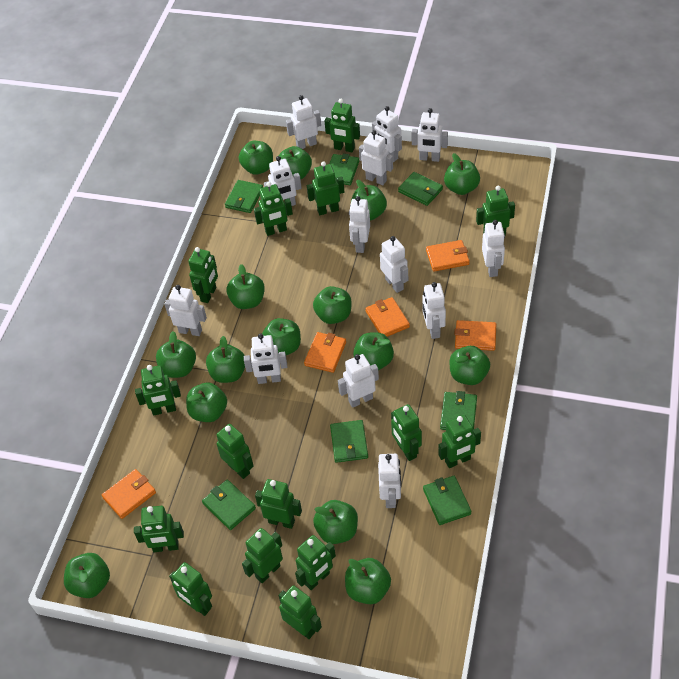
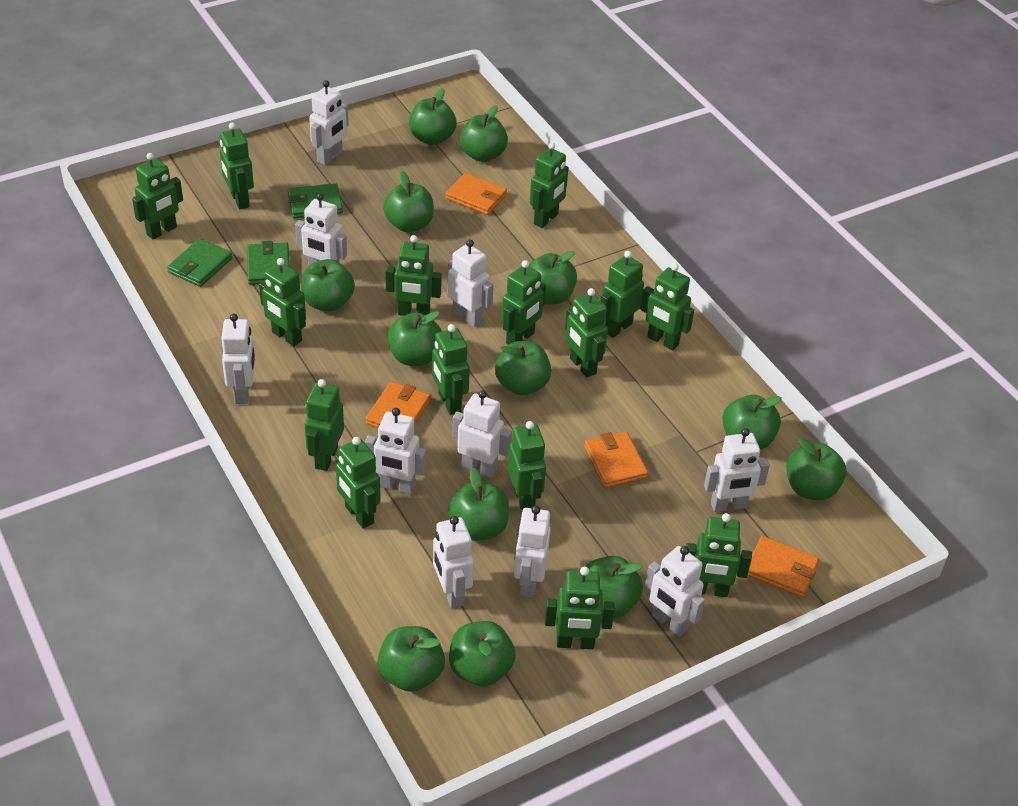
green apple: 15 -> 13
green wallet: 7 -> 3
orange wallet: 5 -> 4
white robot: 13 -> 10

